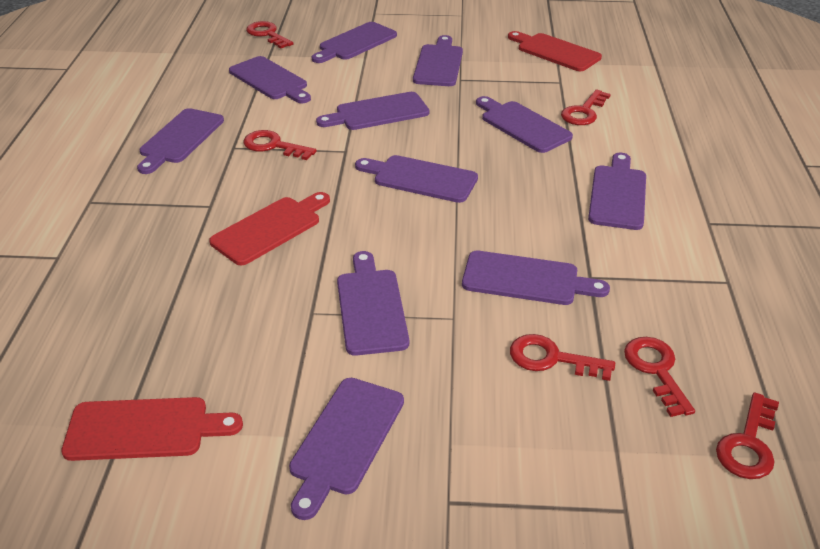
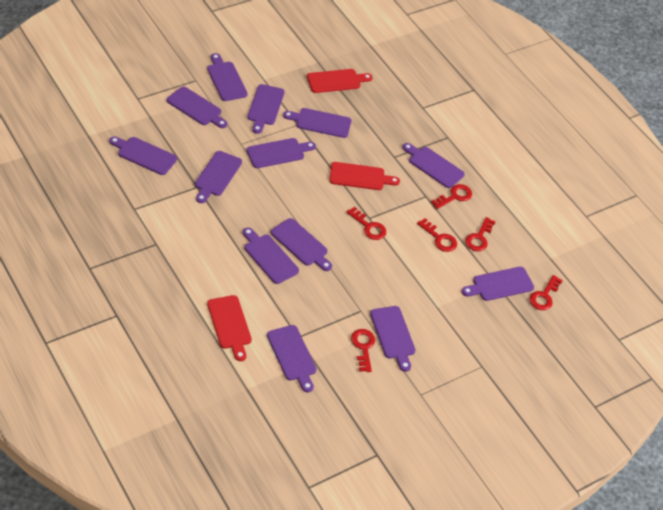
purple cutting board: 11 -> 13

